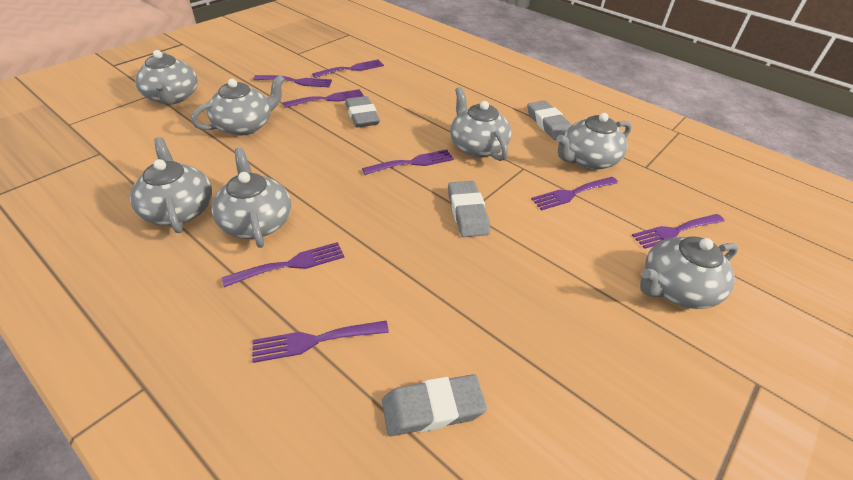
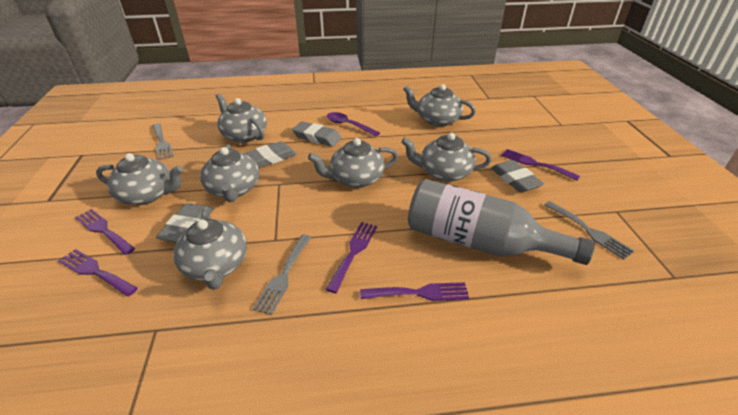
grey bottle: 0 -> 1
grey fork: 0 -> 3
purple fork: 8 -> 5
purple spoon: 0 -> 1

